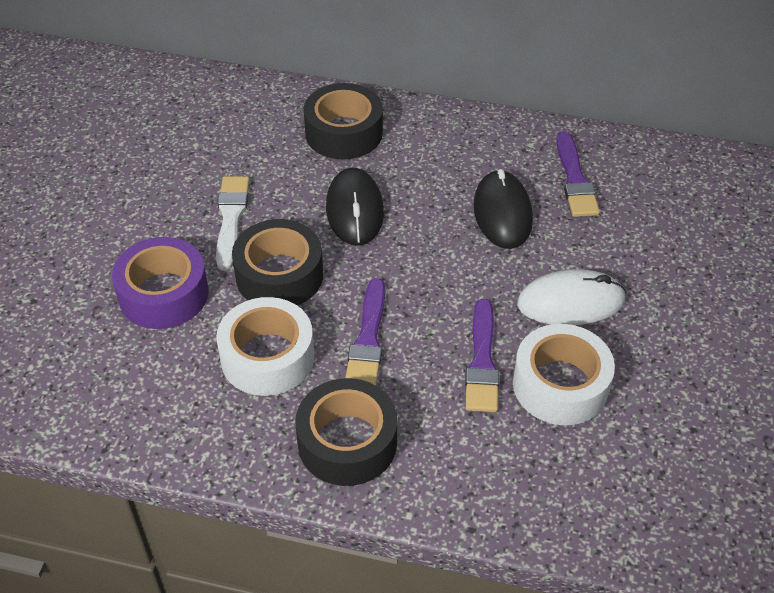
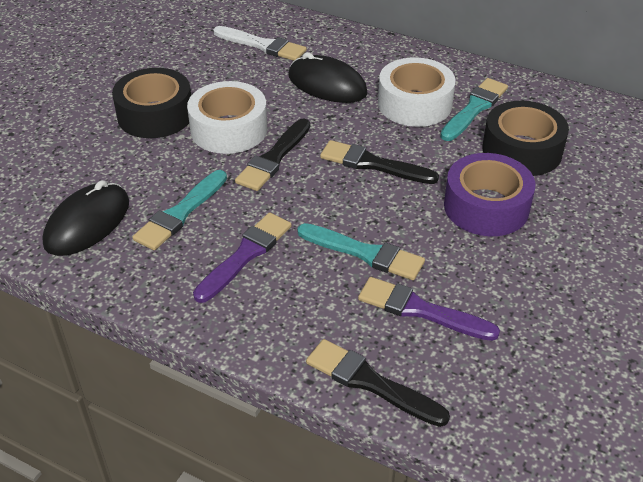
black brush: 0 -> 3
black tape: 3 -> 2
purple brush: 3 -> 2
turquoise brush: 0 -> 3
white mouse: 1 -> 0

